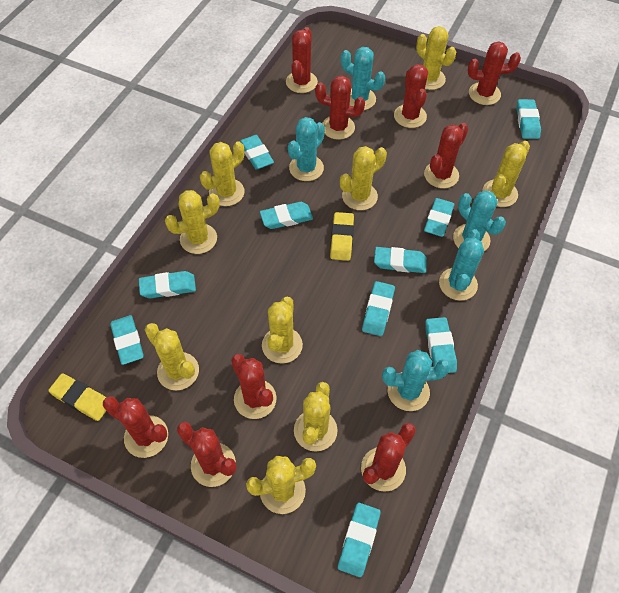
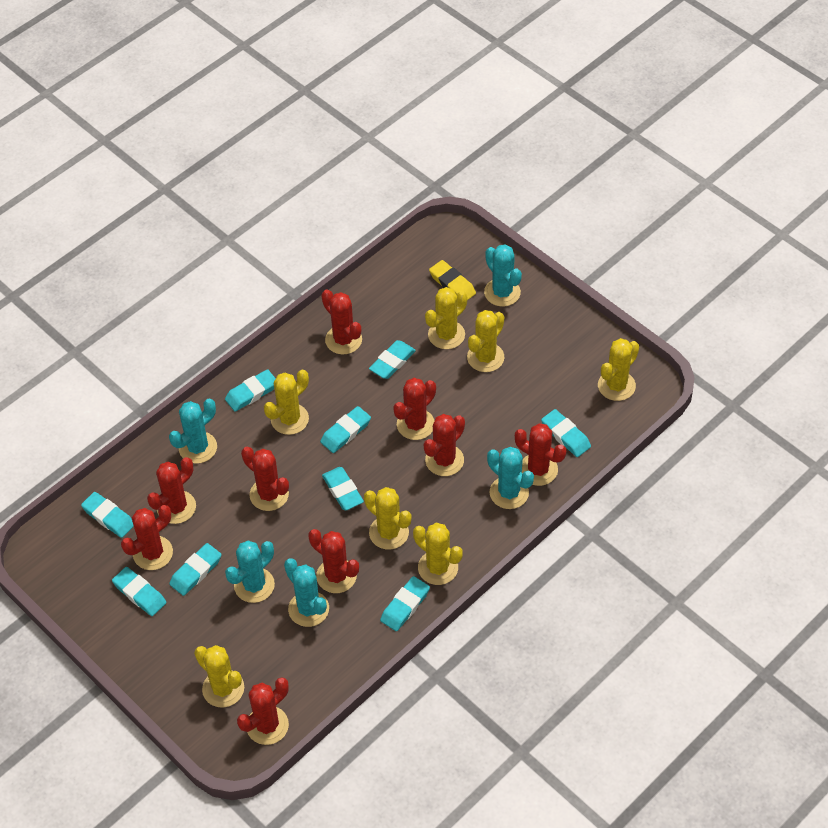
turquoise eraser: 10 -> 9
yellow cactus: 9 -> 7
yellow eraser: 2 -> 1

